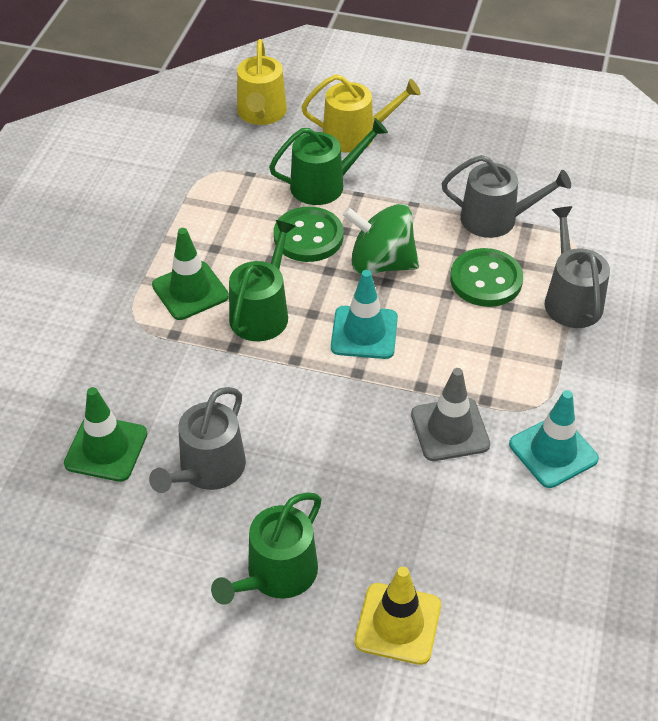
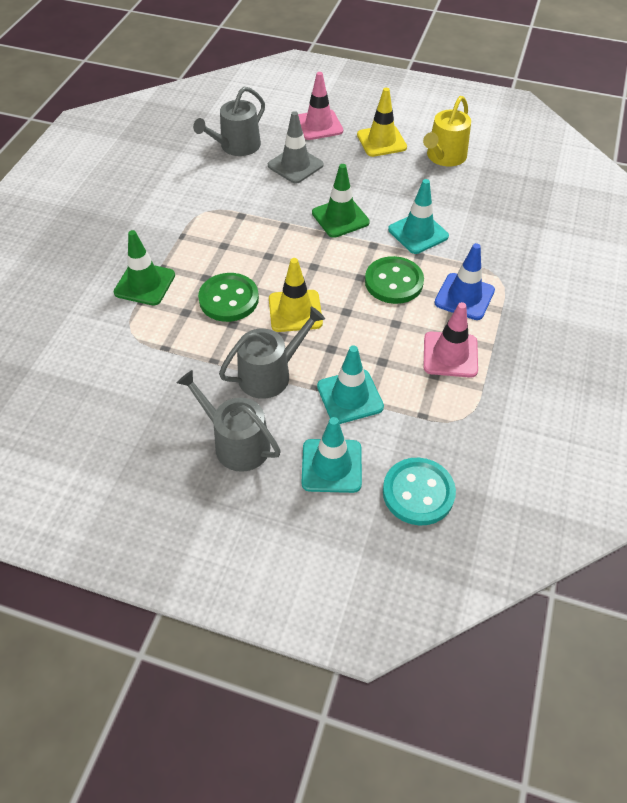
blue traffic cone: 0 -> 1
green spinning top: 1 -> 0
green watering can: 3 -> 0
pink traffic cone: 0 -> 2
turquoise button: 0 -> 1
turquoise traffic cone: 2 -> 3
yellow traffic cone: 1 -> 2
yellow watering can: 2 -> 1

